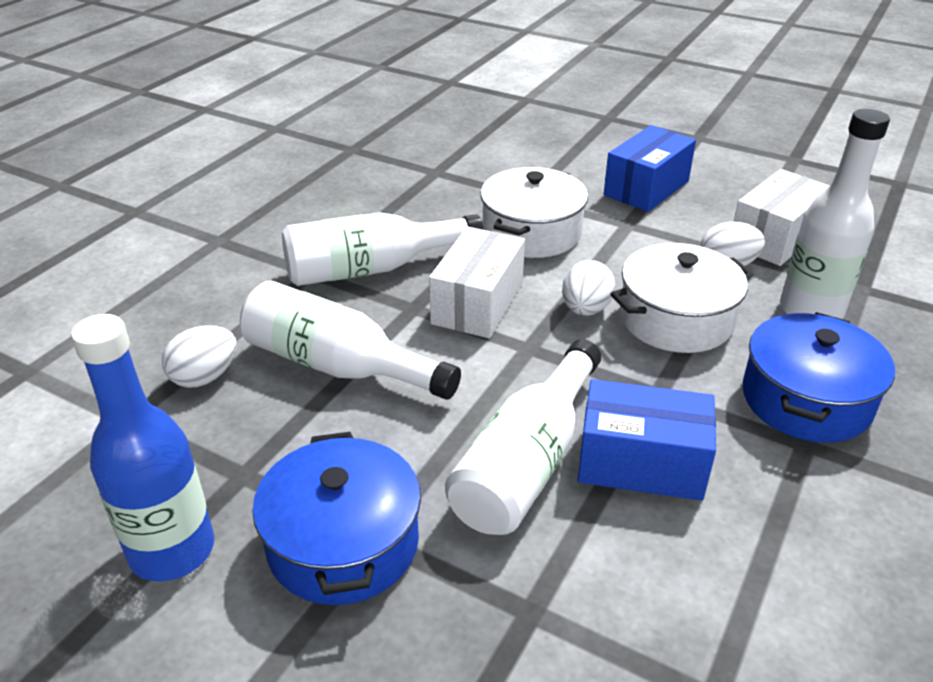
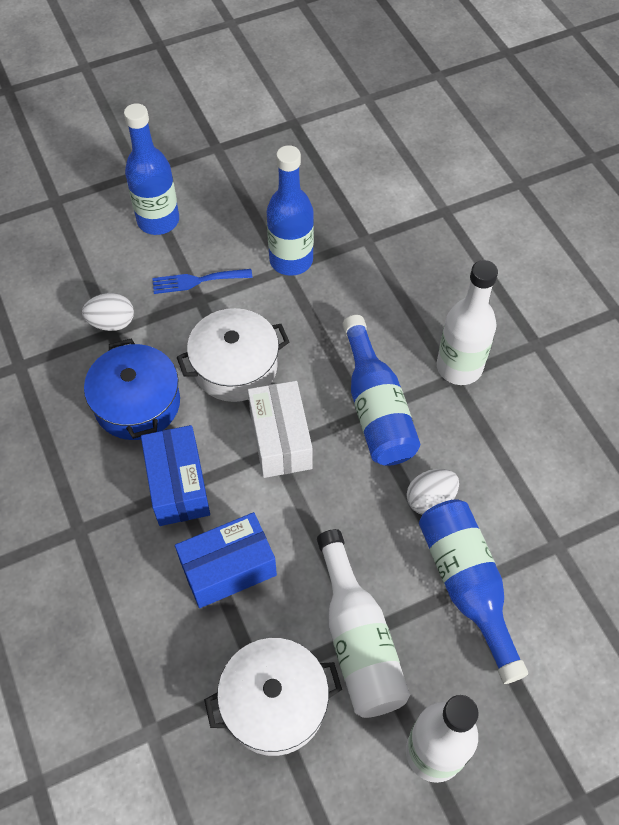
blue bottle: 1 -> 4
blue fork: 0 -> 1
blue pot: 2 -> 1
white bottle: 4 -> 3
white box: 2 -> 1
white egg: 3 -> 2

